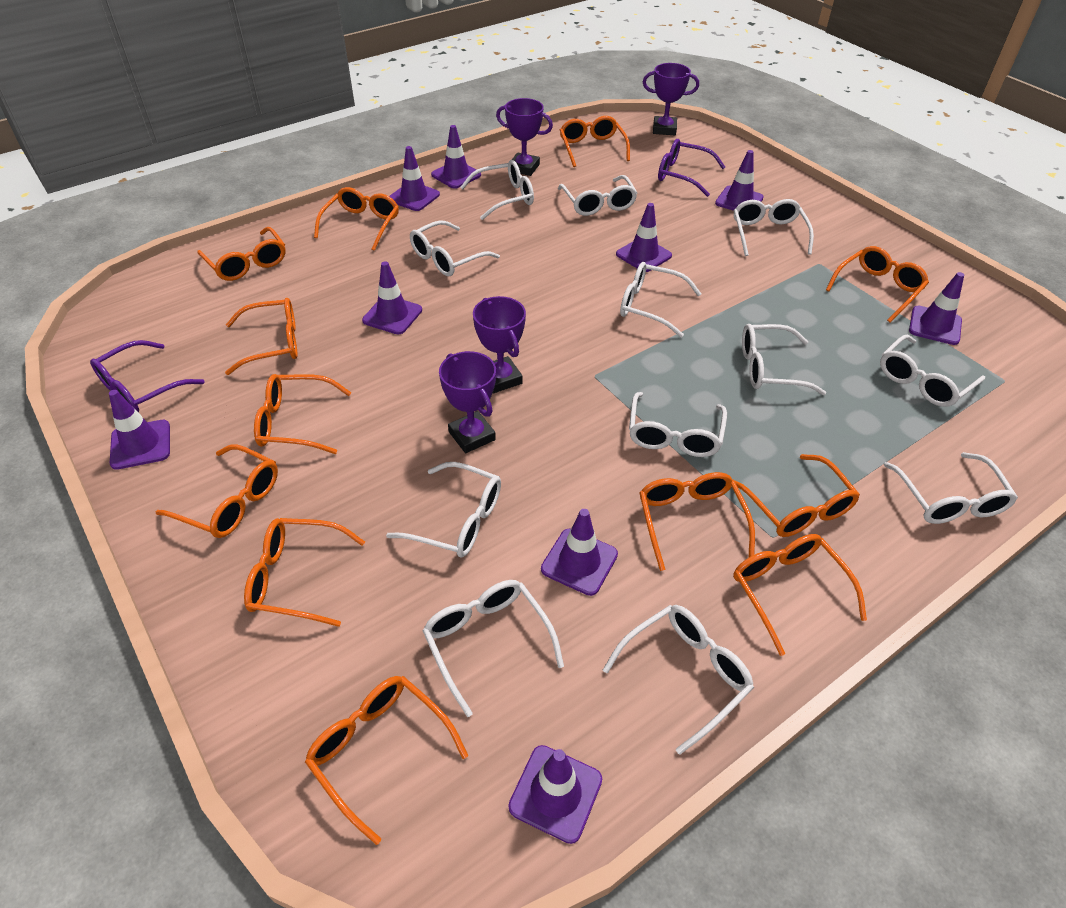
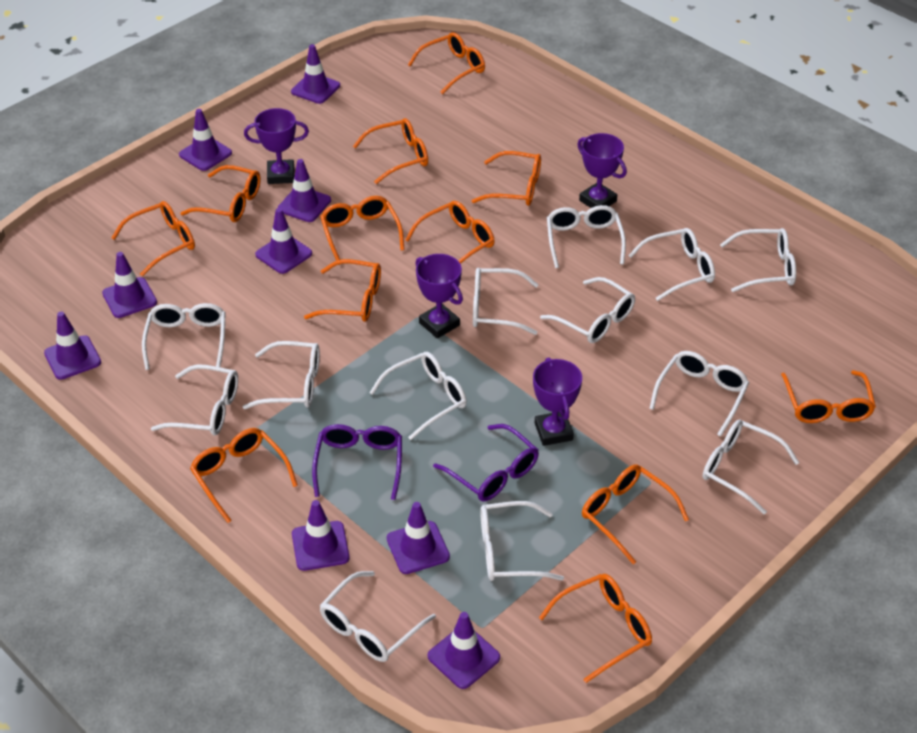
white glasses: 12 -> 13

